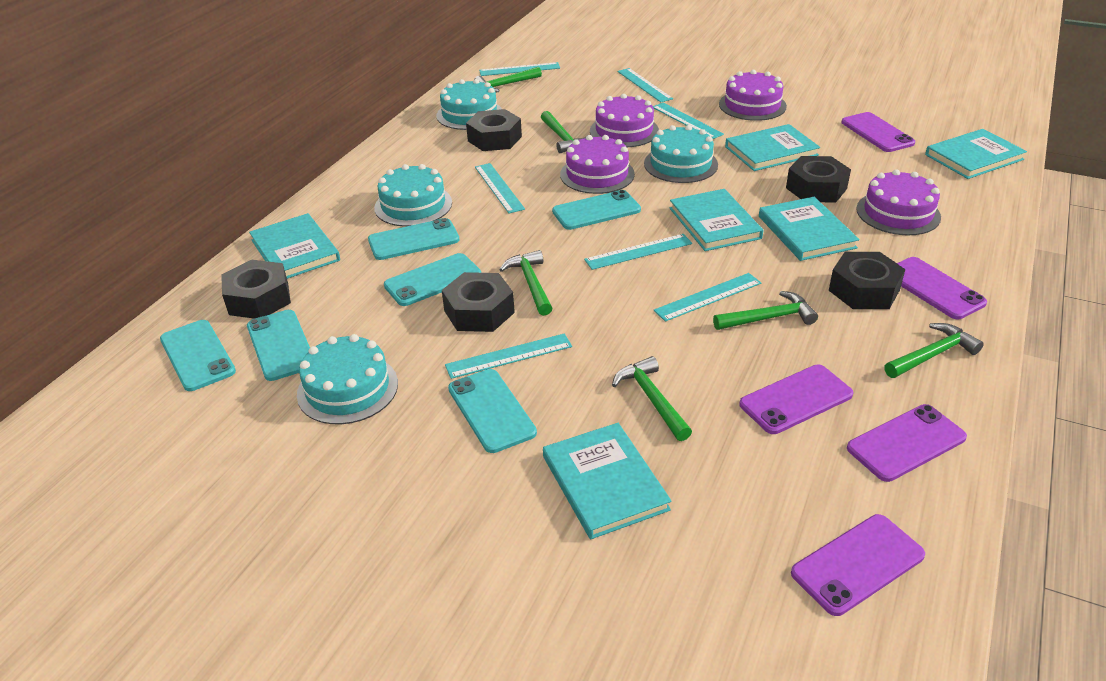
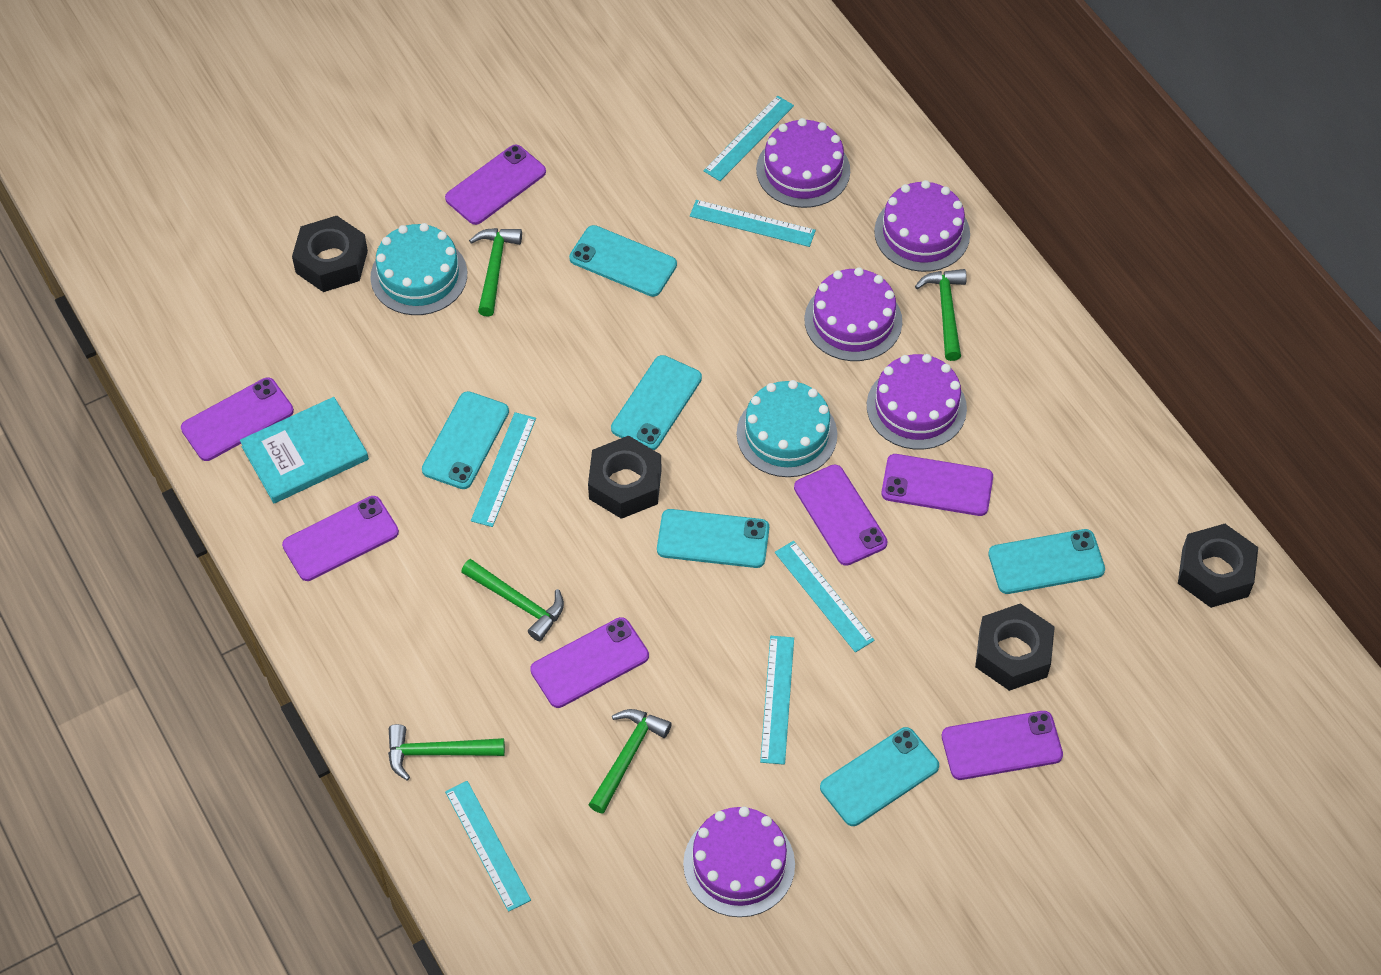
black nut: 5 -> 4
green hammer: 6 -> 5
purple cake: 4 -> 5
purple phone: 5 -> 7
turquoise book: 6 -> 1
turquoise cake: 4 -> 2
turquoise ruler: 7 -> 6

